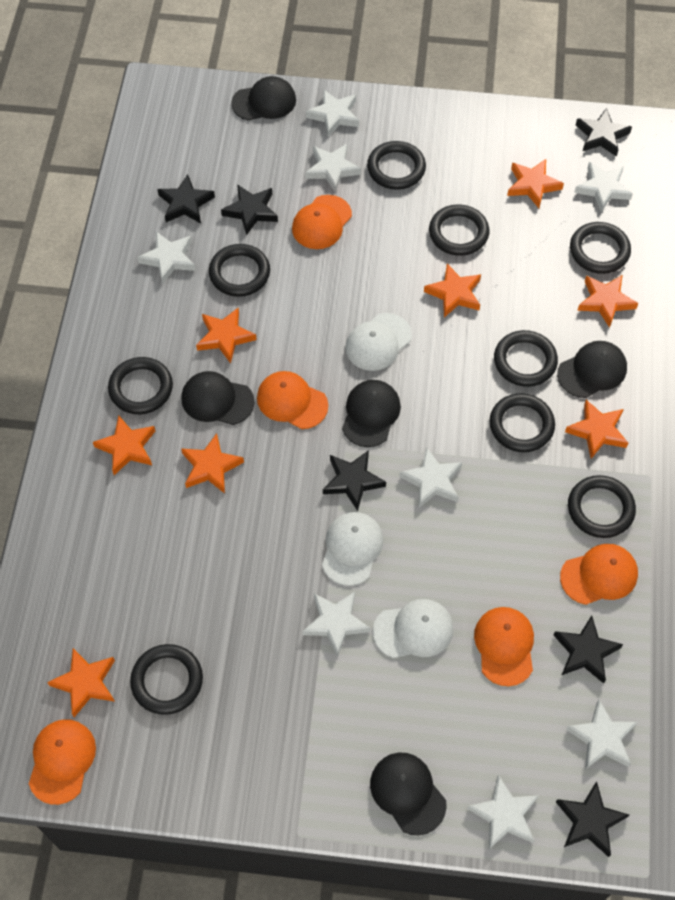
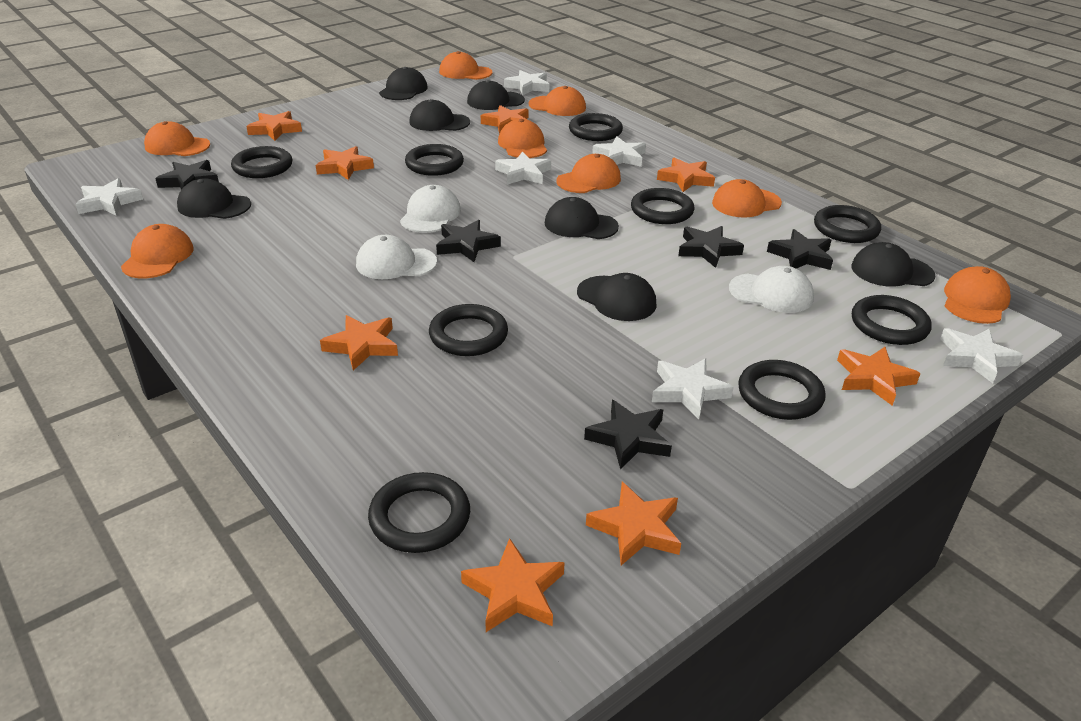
black cap: 5 -> 7
black star: 6 -> 5
orange cap: 5 -> 8
white star: 8 -> 6

